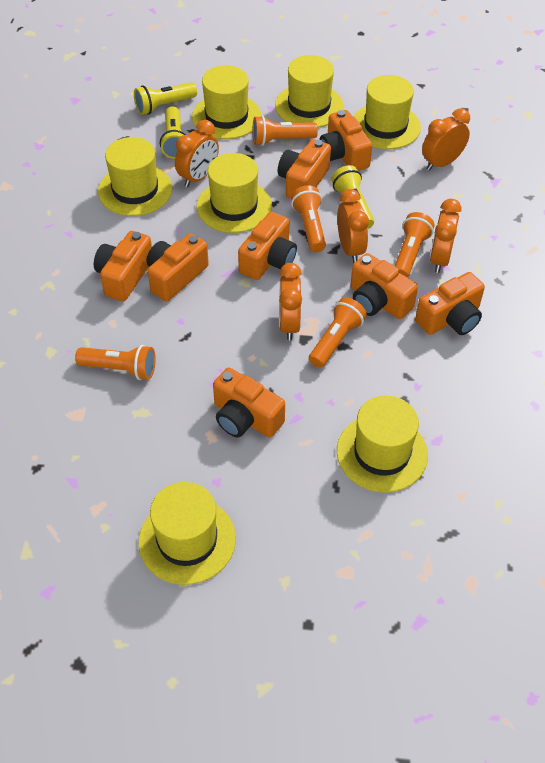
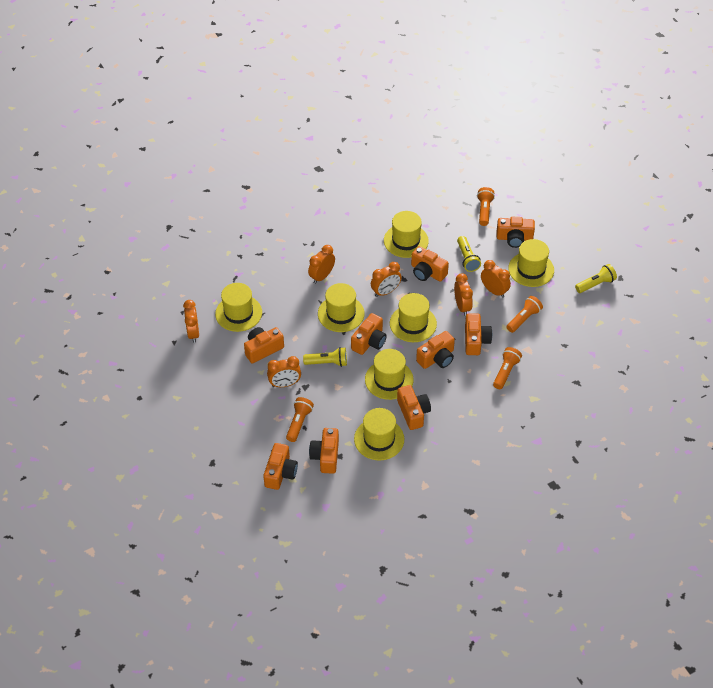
orange camera: 8 -> 9
orange clock: 5 -> 6
orange flashlight: 5 -> 4

